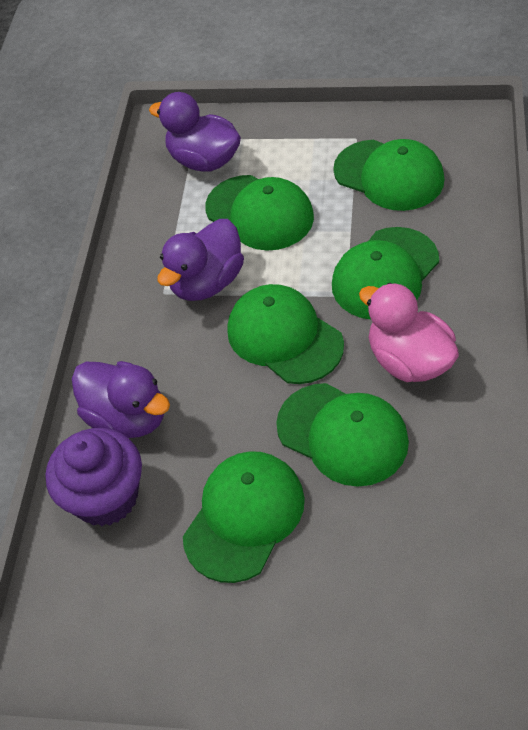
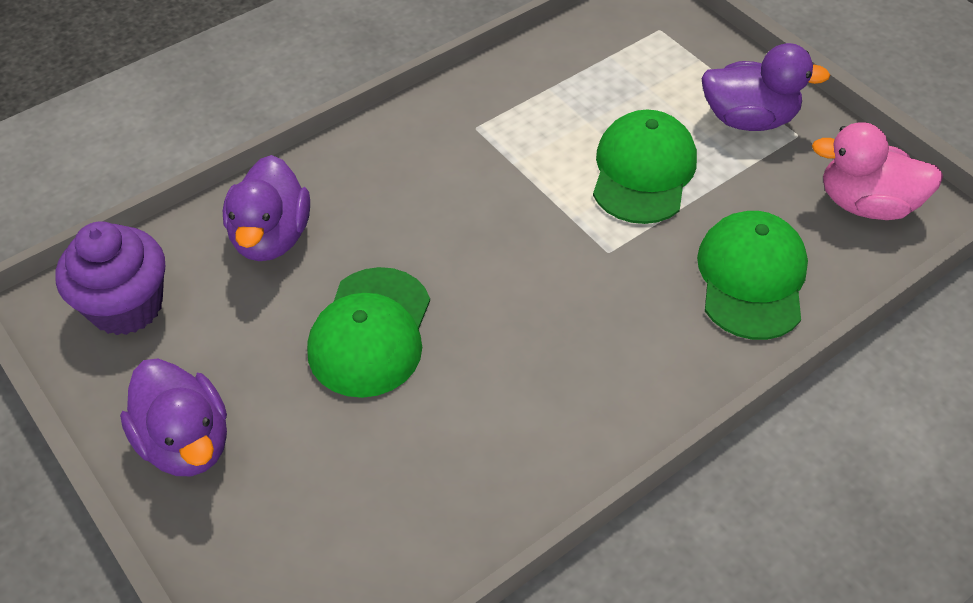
green cap: 6 -> 3

